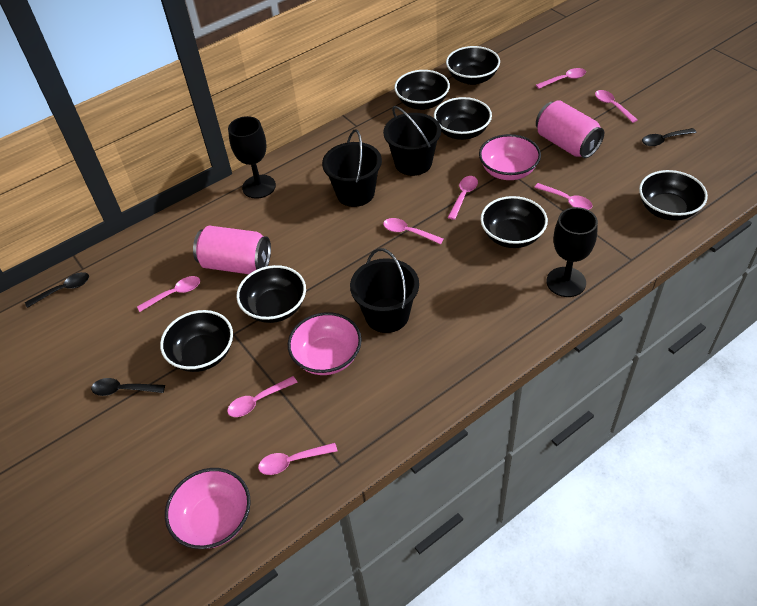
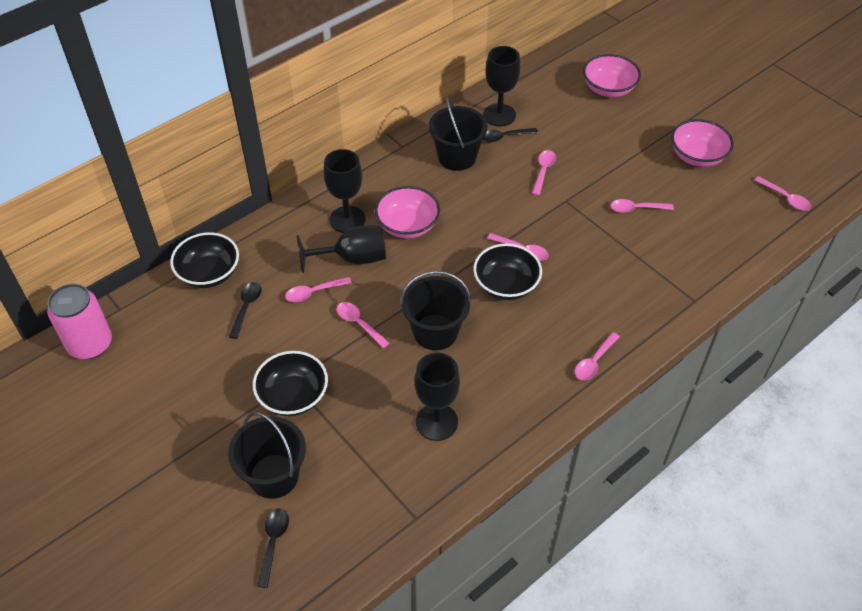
black bowl: 7 -> 3
black goblet: 2 -> 4
pink can: 2 -> 1
pink spoon: 8 -> 7

